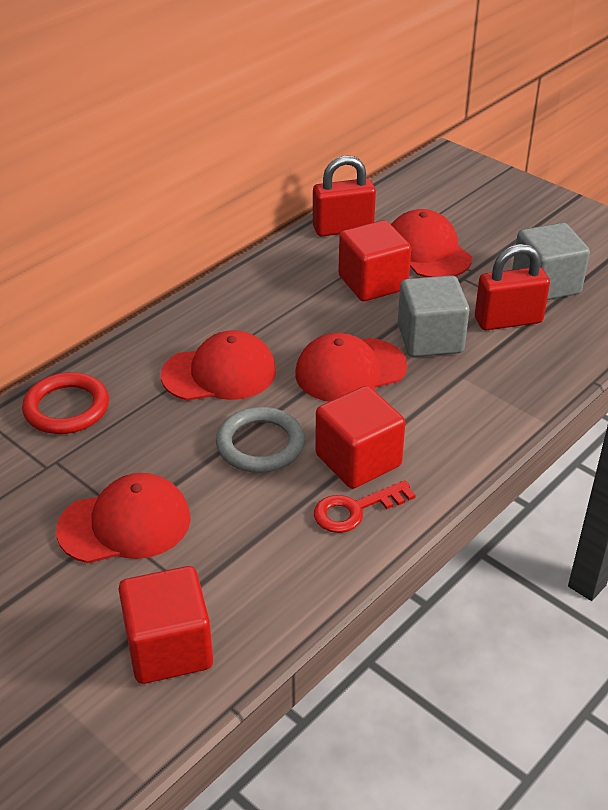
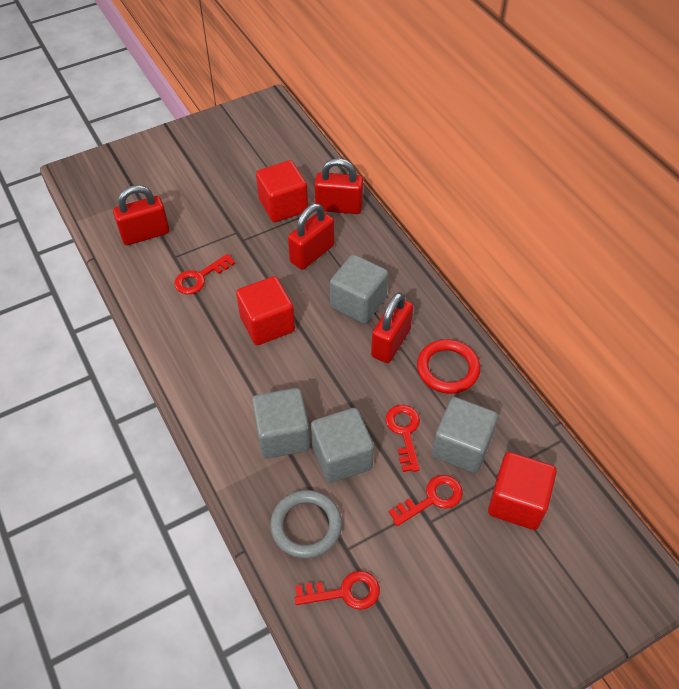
grey cube: 2 -> 4
red cap: 4 -> 0
red key: 1 -> 4
red padlock: 2 -> 4

